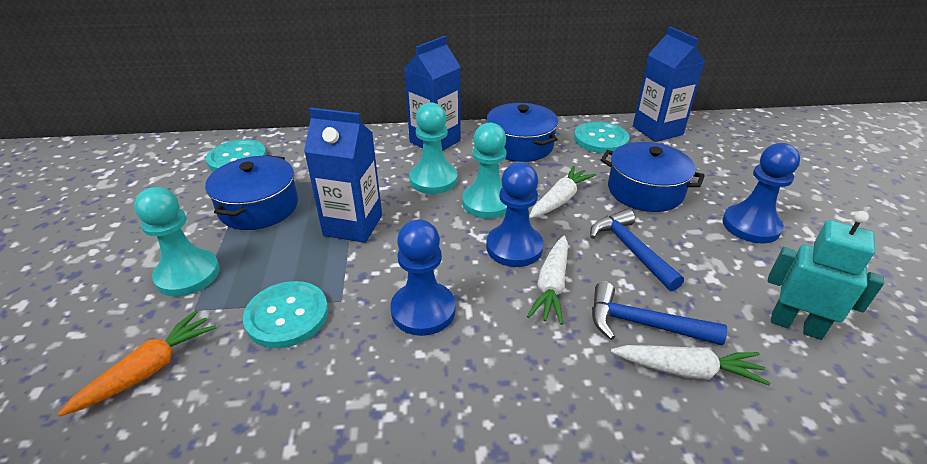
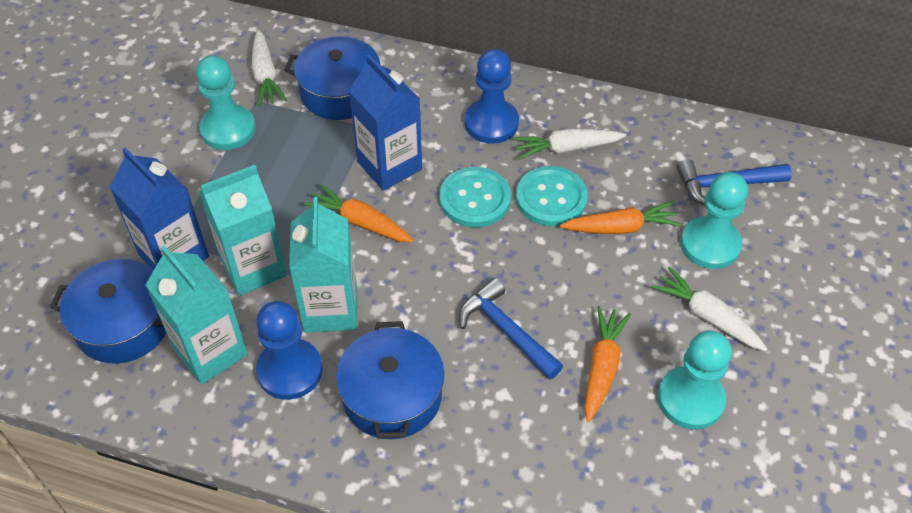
blue carton: 3 -> 2
blue pawn: 3 -> 2
orange carrot: 1 -> 3
turquoise button: 3 -> 2
turquoise carton: 0 -> 3
turquoise robot: 1 -> 0

